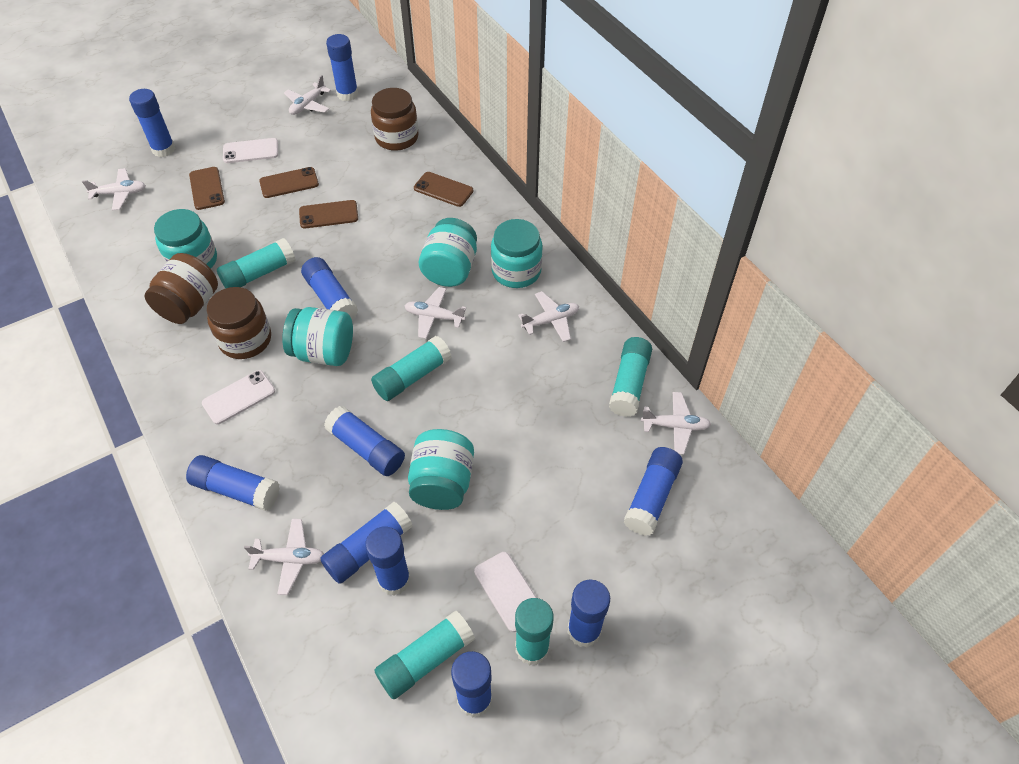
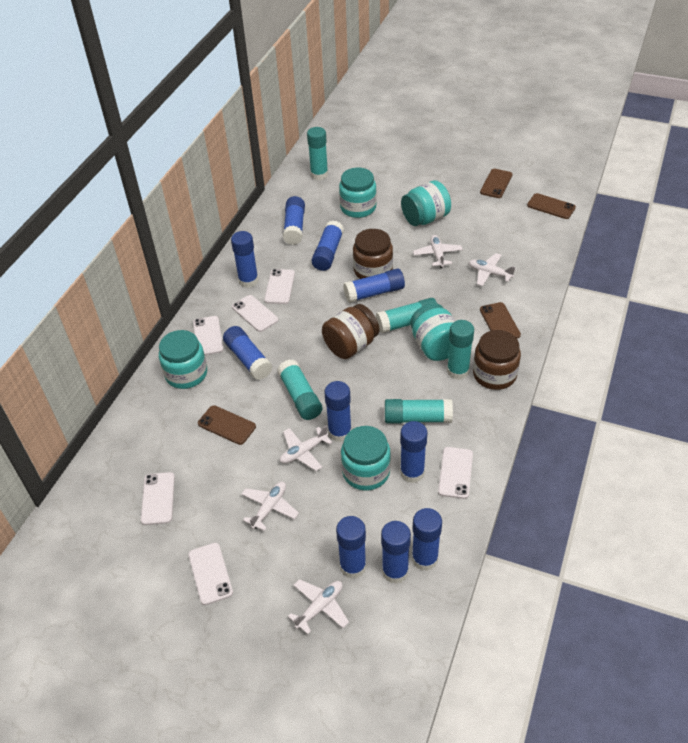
white phone: 3 -> 6
white plane: 6 -> 5

